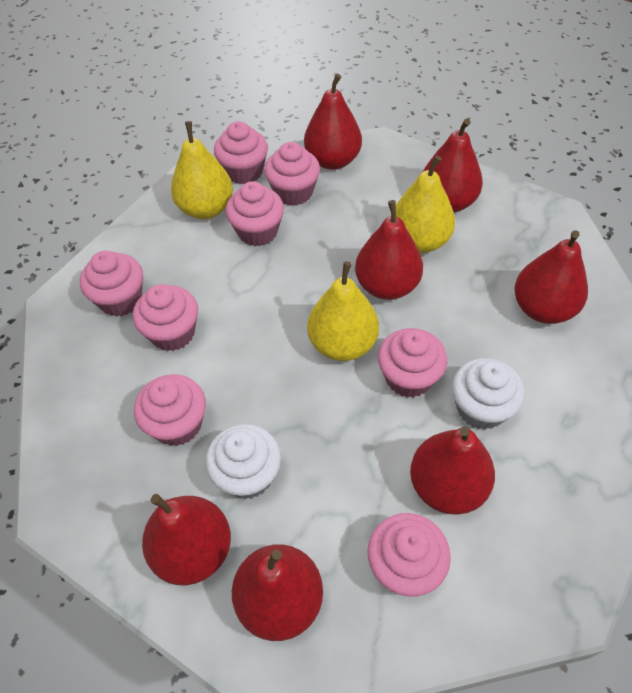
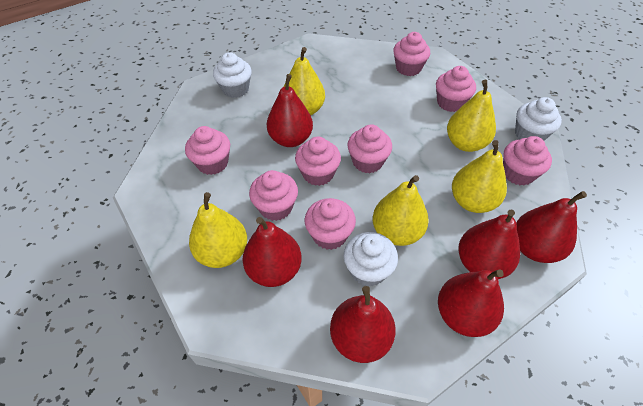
red pear: 7 -> 6
white cupcake: 2 -> 3
yellow pear: 3 -> 5

